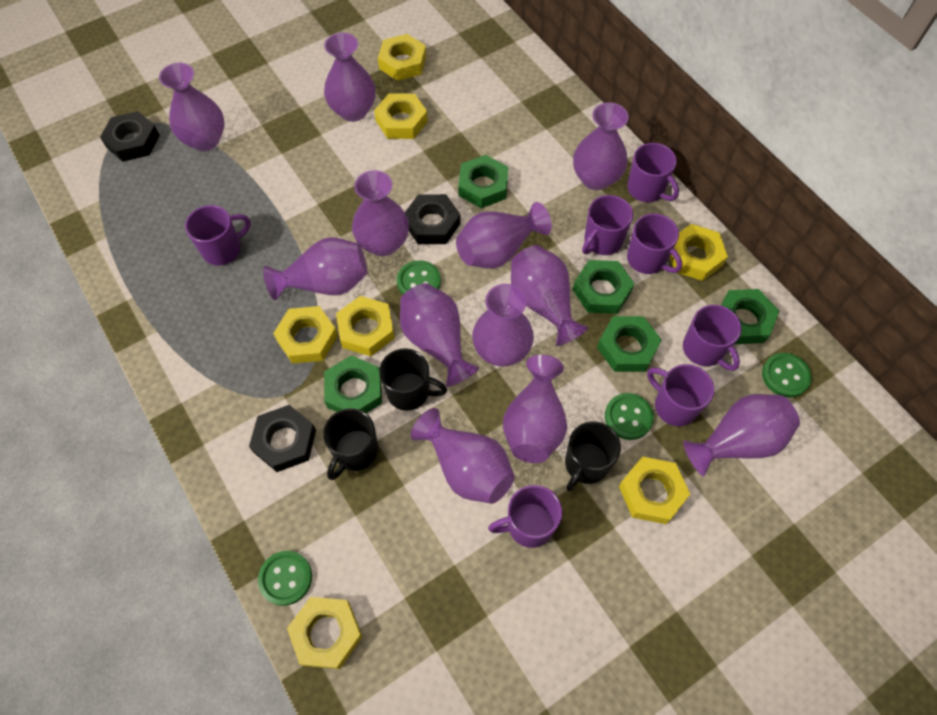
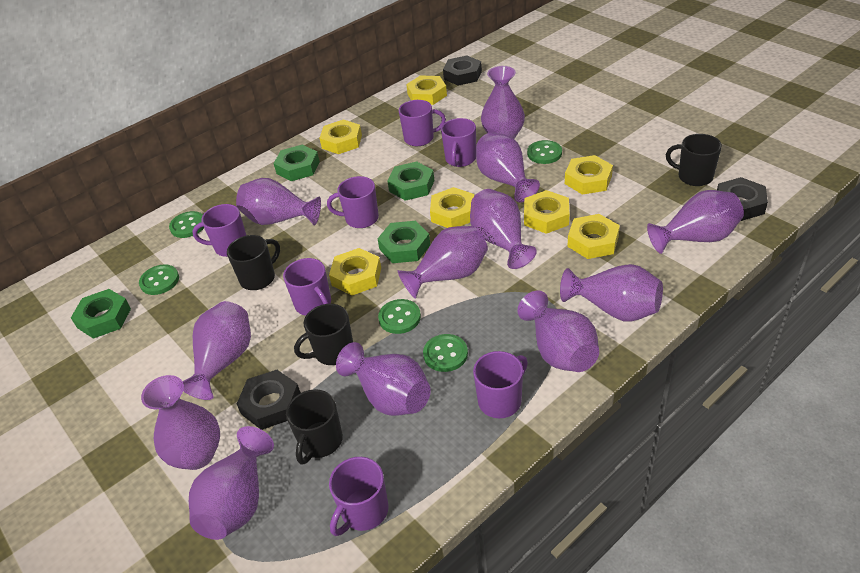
black mug: 3 -> 4
green button: 4 -> 5
green nut: 5 -> 4

